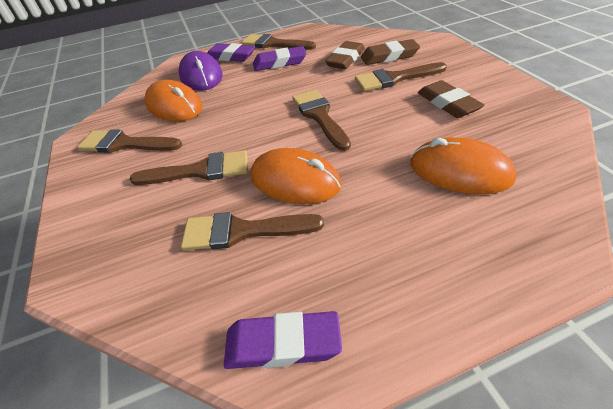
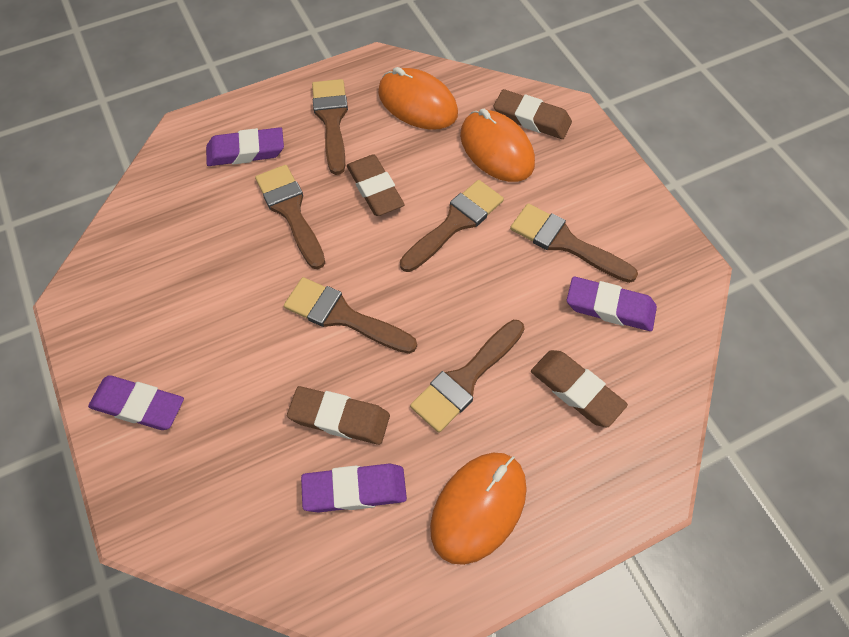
brown eraser: 3 -> 4
purple eraser: 3 -> 4
purple mouse: 1 -> 0

